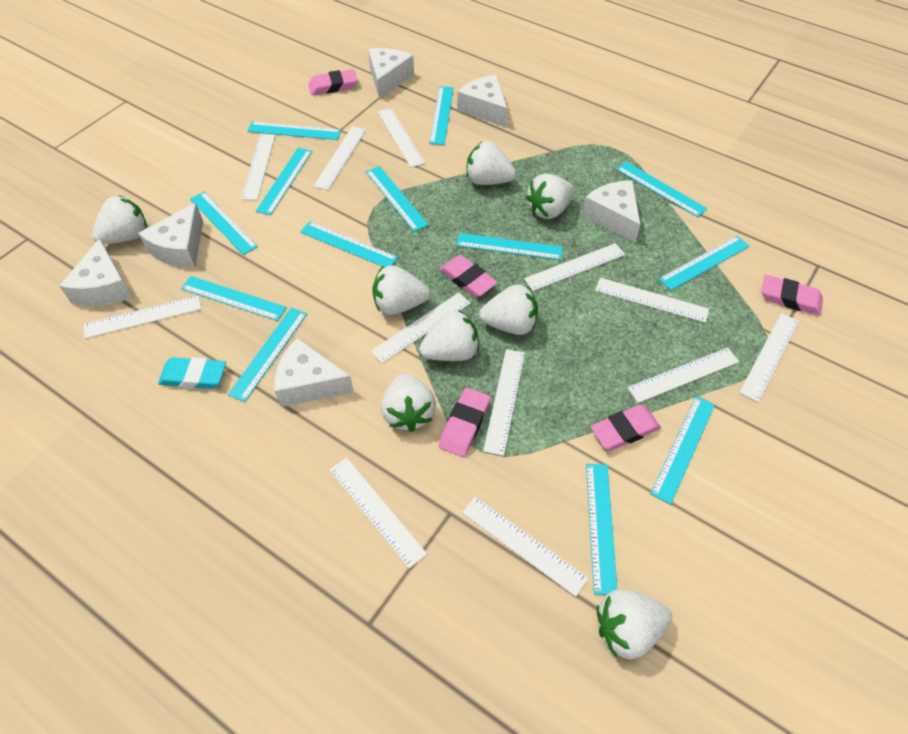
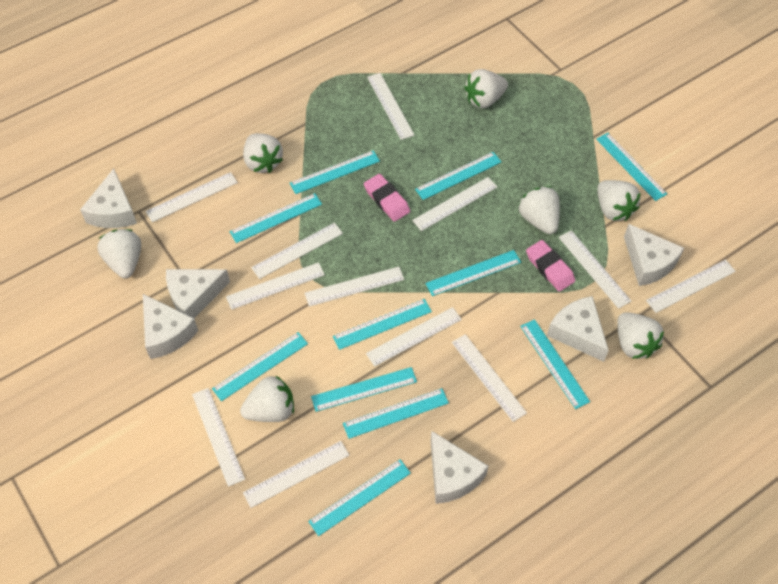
pink eraser: 5 -> 2
turquoise eraser: 1 -> 0
turquoise ruler: 13 -> 11
white strawberry: 8 -> 7

